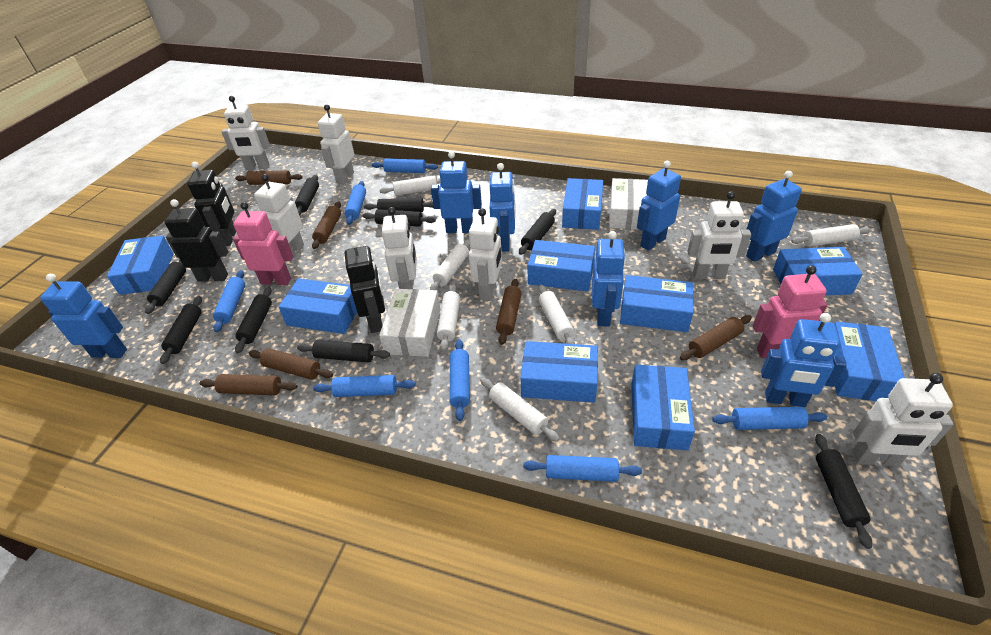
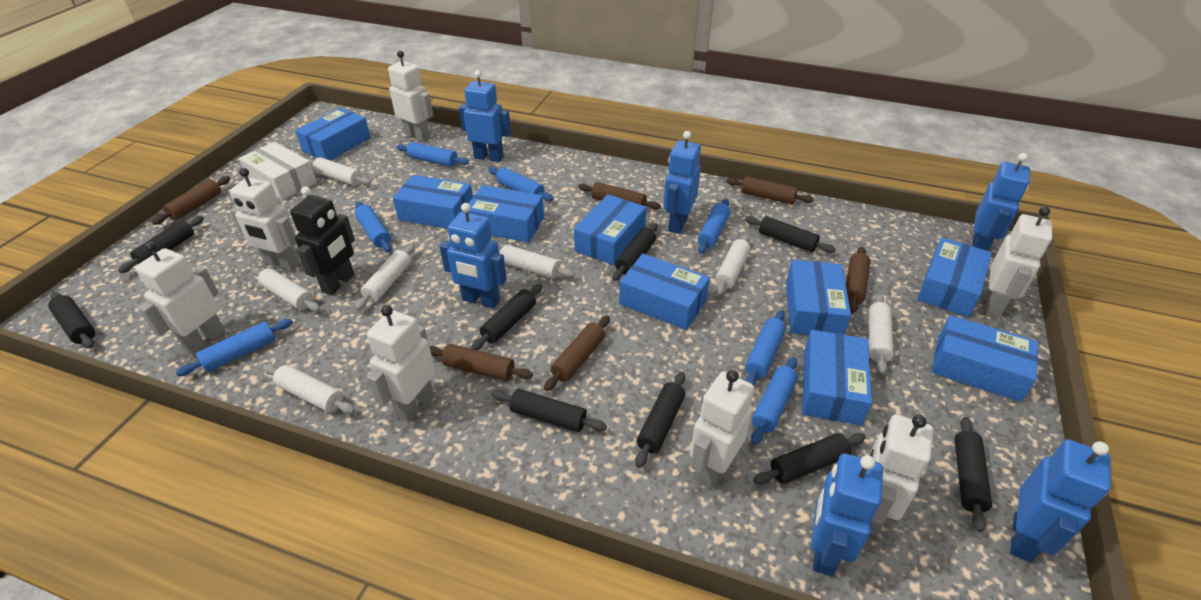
black robot: 3 -> 1
blue robot: 7 -> 6
pink robot: 2 -> 0
white box: 2 -> 1
white rolling pin: 6 -> 7

